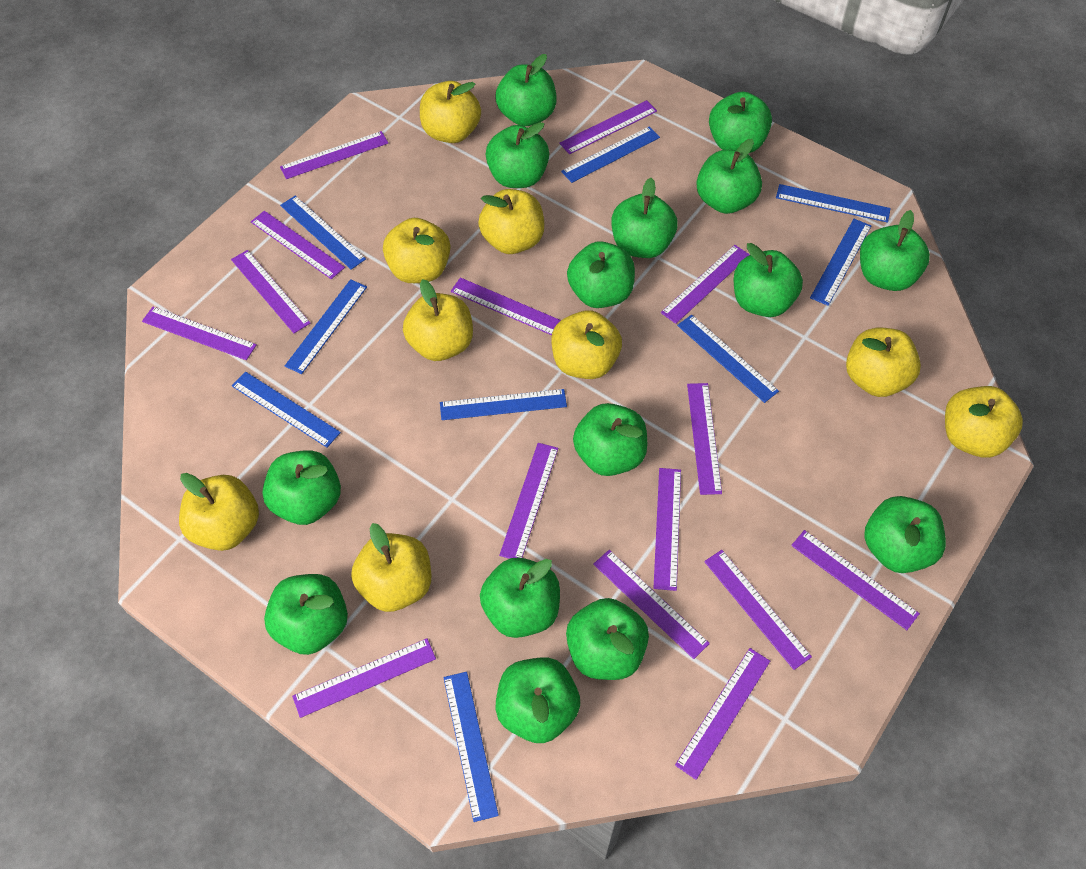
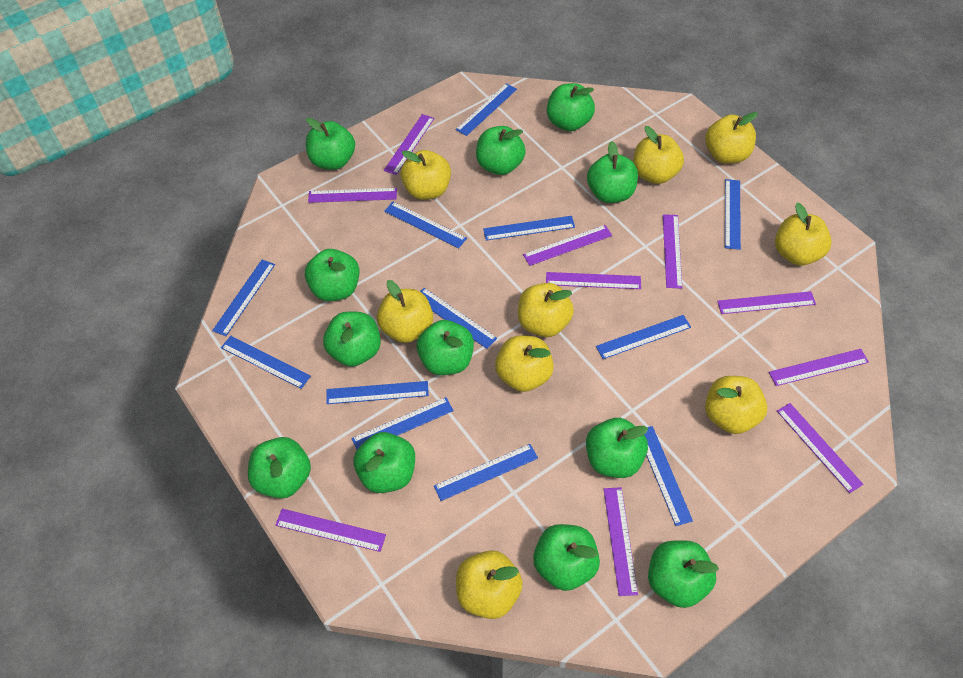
blue ruler: 9 -> 12
green apple: 15 -> 12
purple ruler: 15 -> 10

